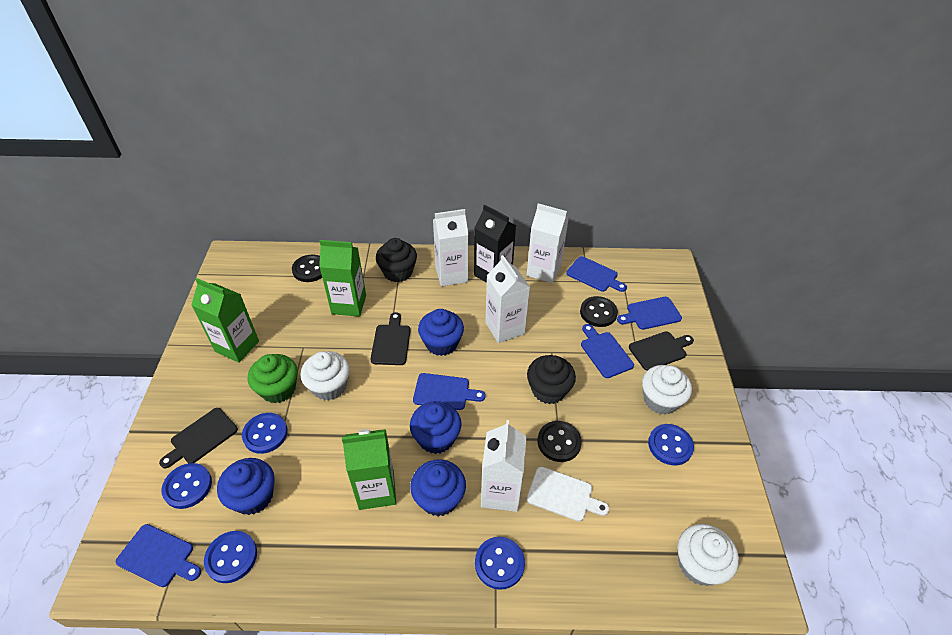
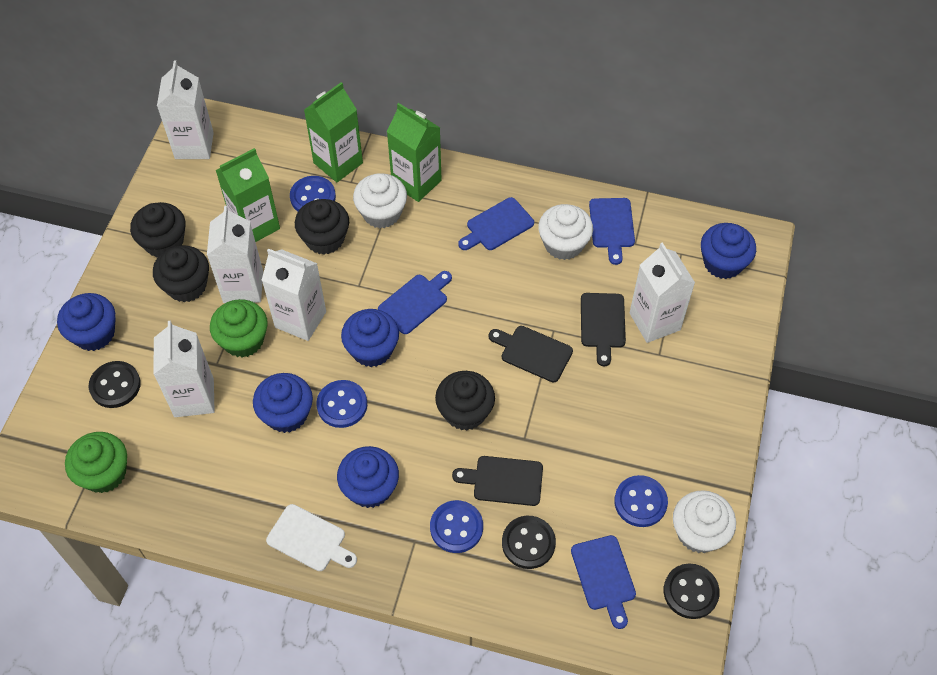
black carton: 1 -> 0
black cupcake: 2 -> 4
blue button: 5 -> 4
blue cupcake: 4 -> 5
blue cutting board: 5 -> 4
green cupcake: 1 -> 2
white carton: 4 -> 5

